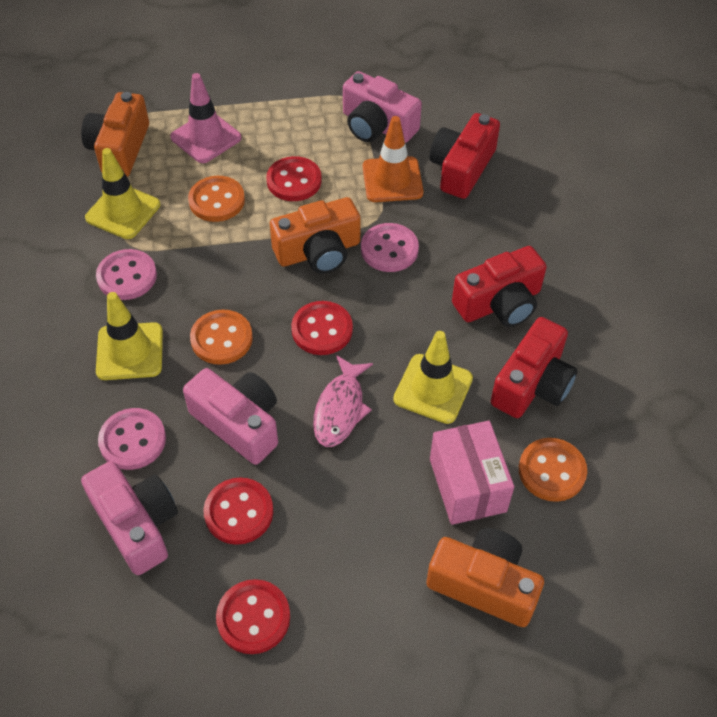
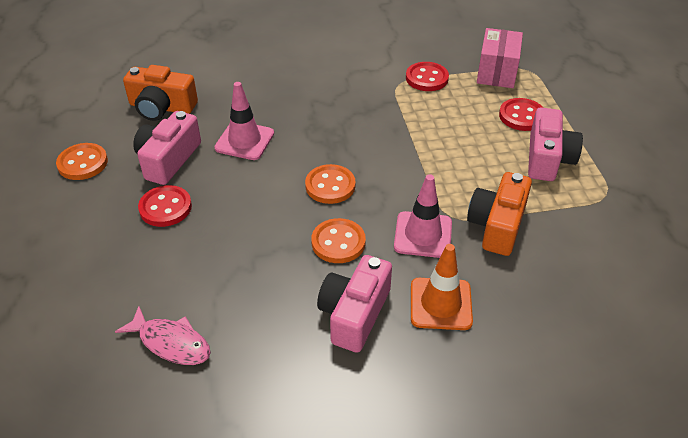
orange camera: 3 -> 2
pink button: 3 -> 0
pink traffic cone: 1 -> 2
red button: 4 -> 3
red camera: 3 -> 0
yellow traffic cone: 3 -> 0

